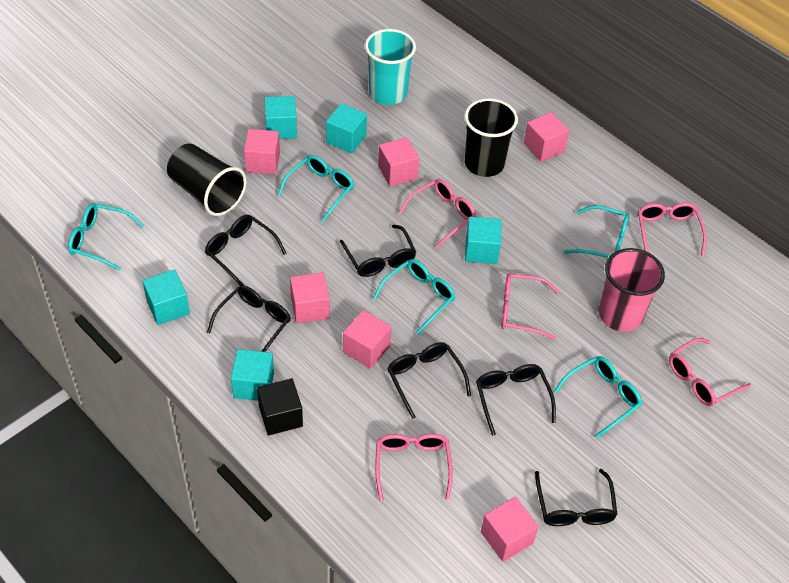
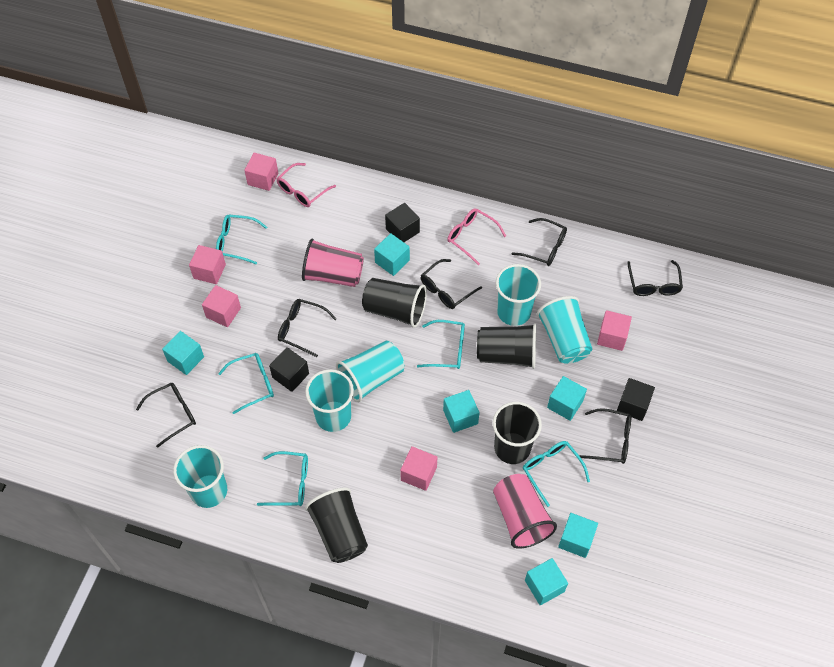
black cube: 1 -> 3
black cup: 2 -> 4
pink cube: 6 -> 5
pink cup: 1 -> 2
pink glasses: 5 -> 2
turquoise cube: 5 -> 6
turquoise cup: 1 -> 5

